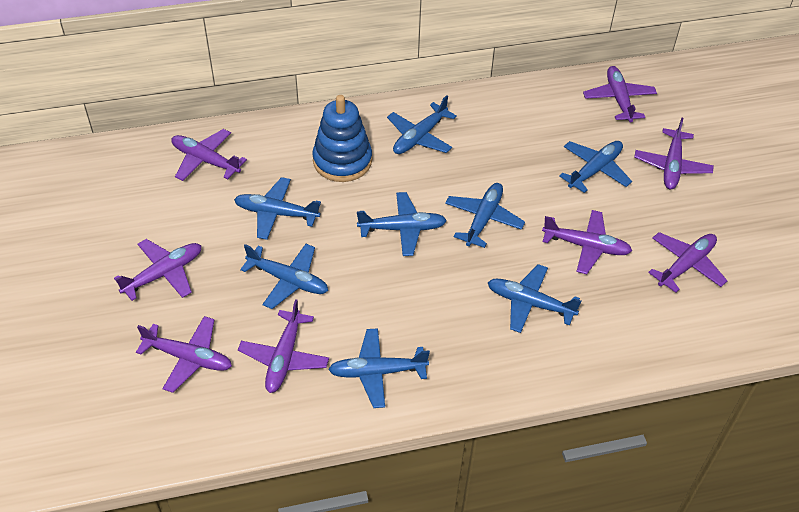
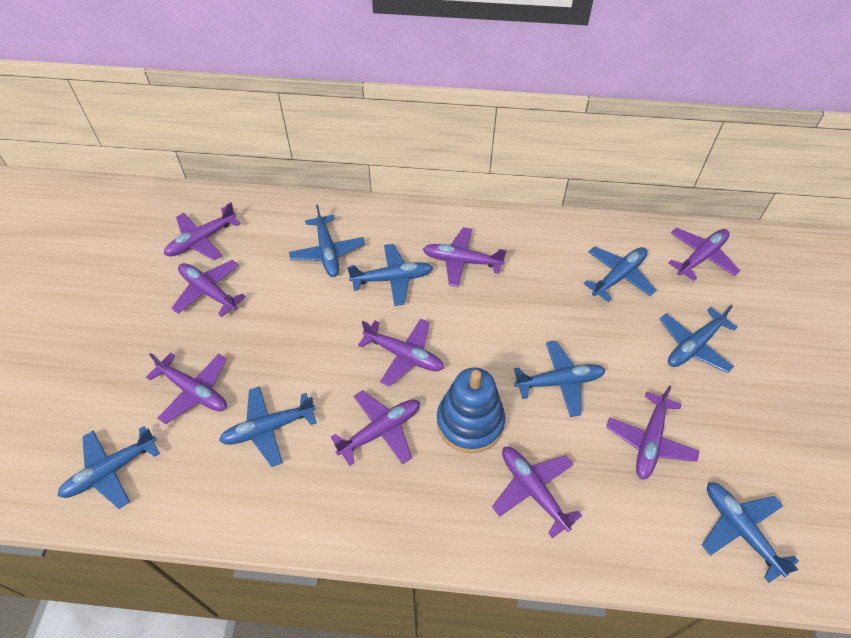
purple plane: 8 -> 9

